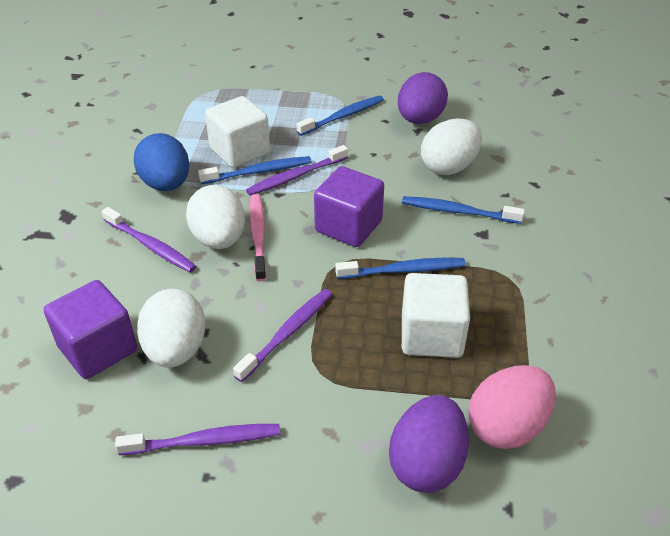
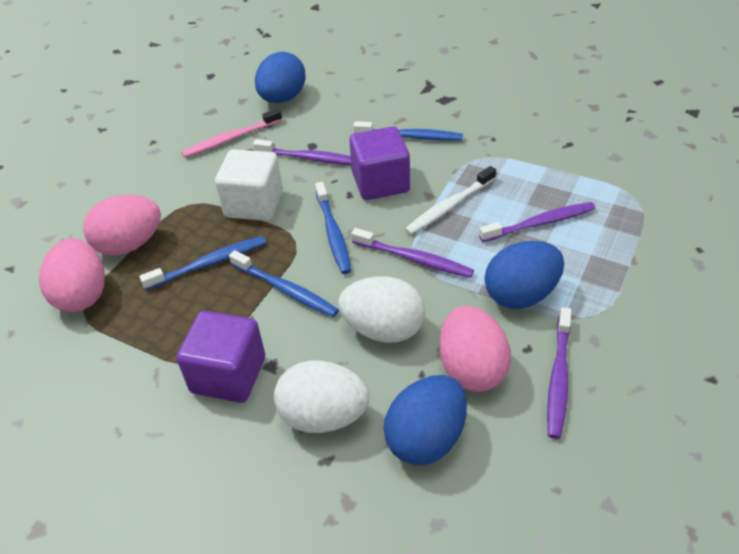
blue egg: 1 -> 3
pink egg: 1 -> 3
purple egg: 2 -> 0
white cube: 2 -> 1
white egg: 3 -> 2
white toothbrush: 0 -> 1

